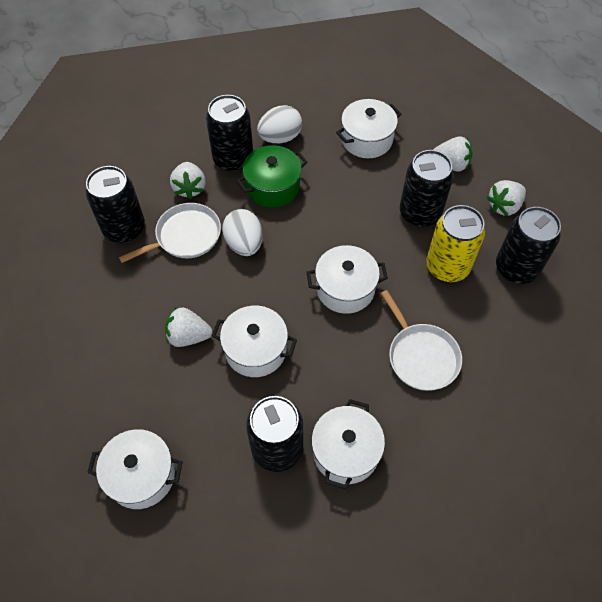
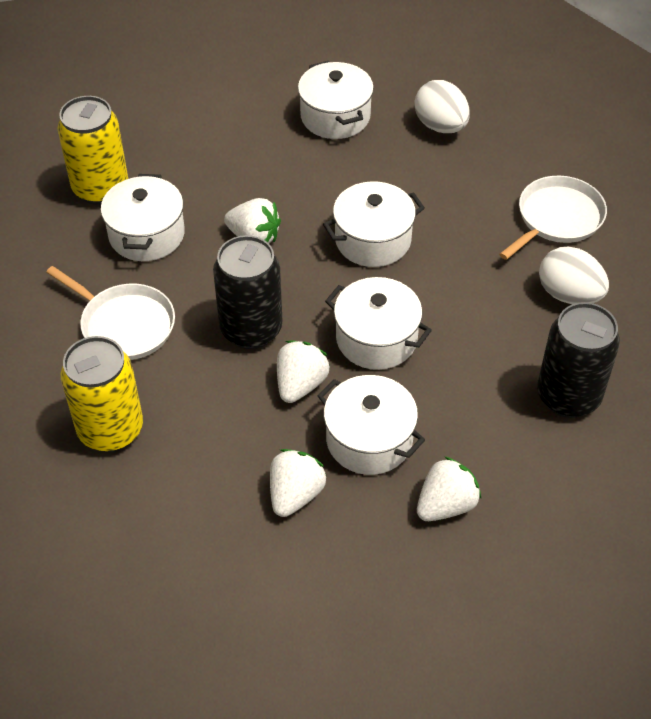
black can: 5 -> 2
green pot: 1 -> 0
yellow can: 1 -> 2

